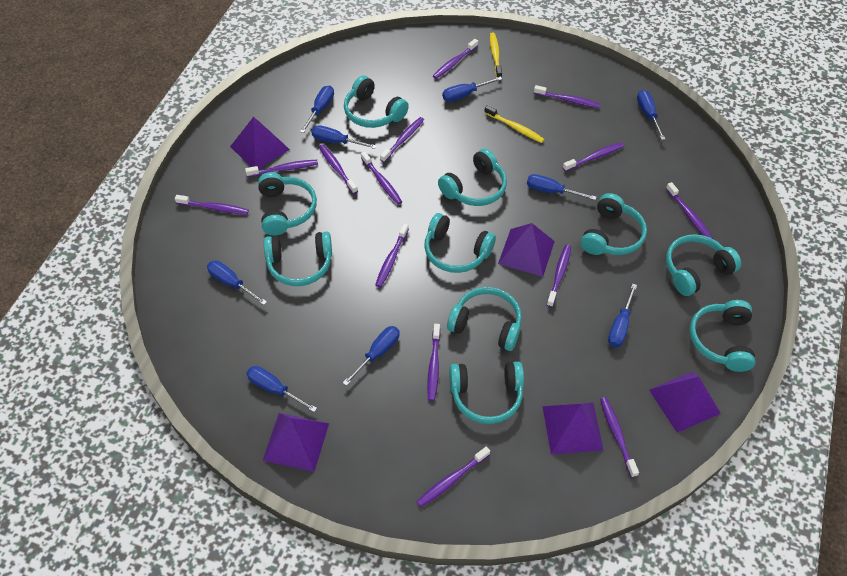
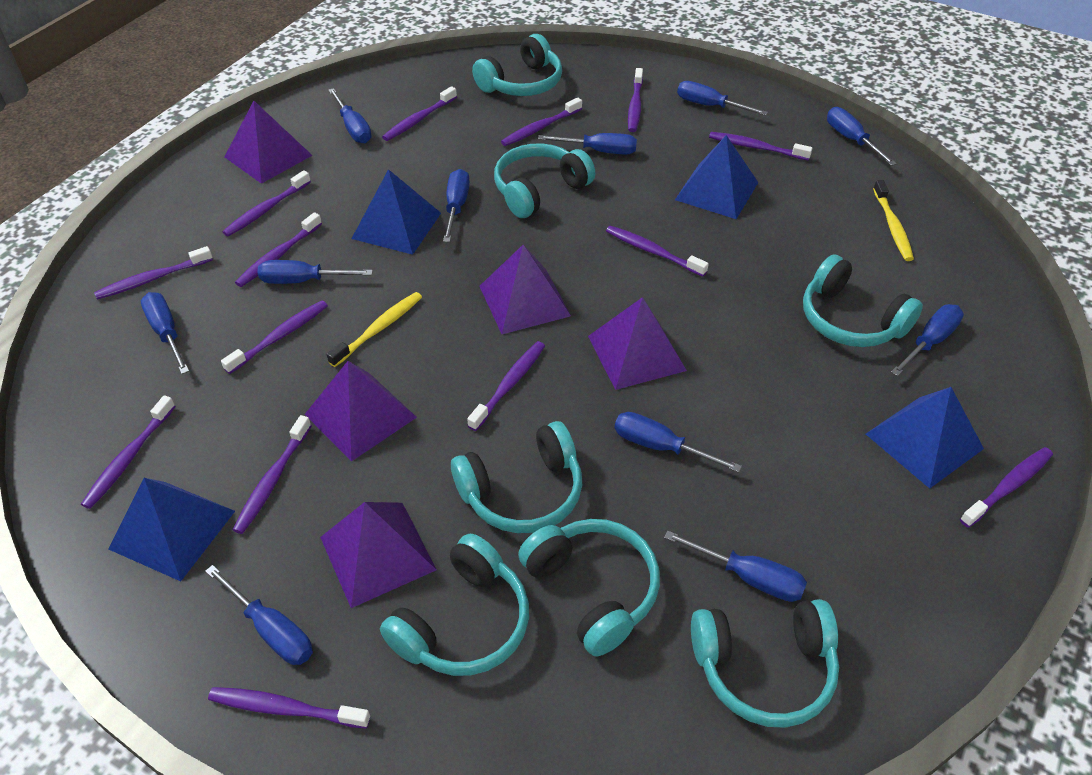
blue pyramid: 0 -> 4
blue screwdriver: 9 -> 11
turquoise headphones: 10 -> 7

